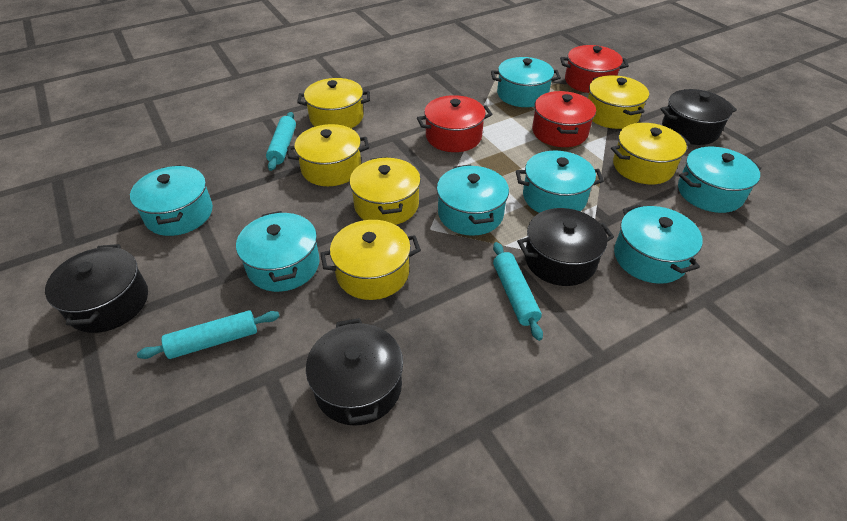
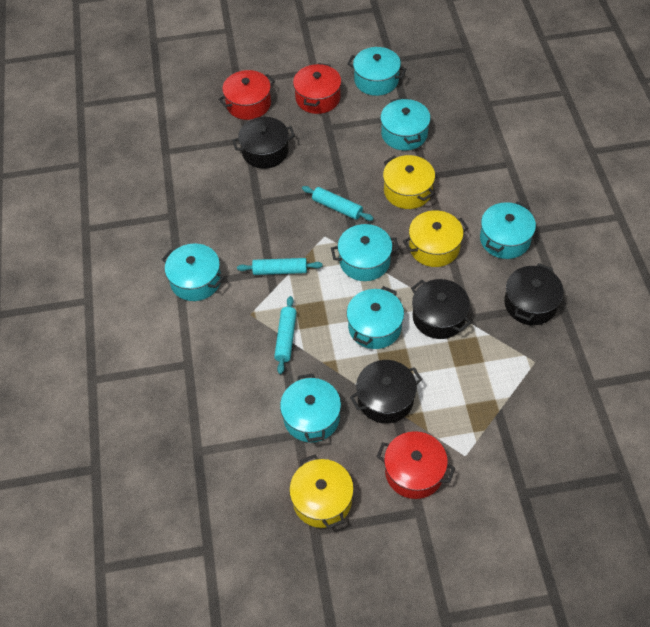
yellow pot: 6 -> 3

